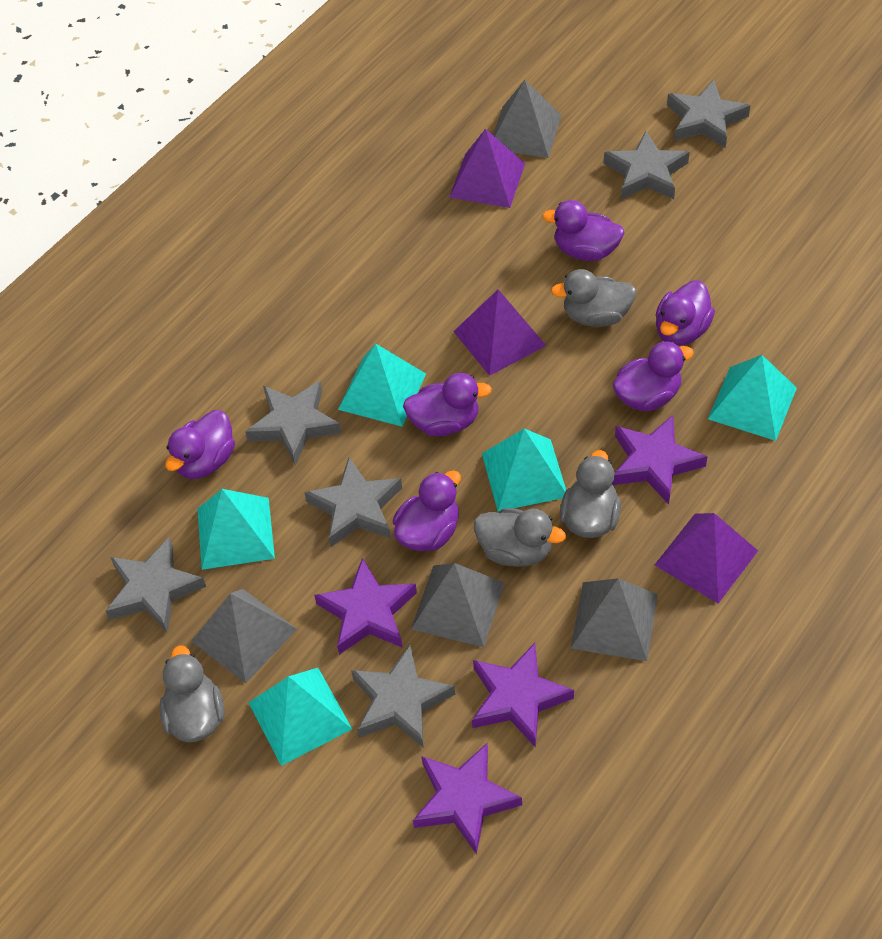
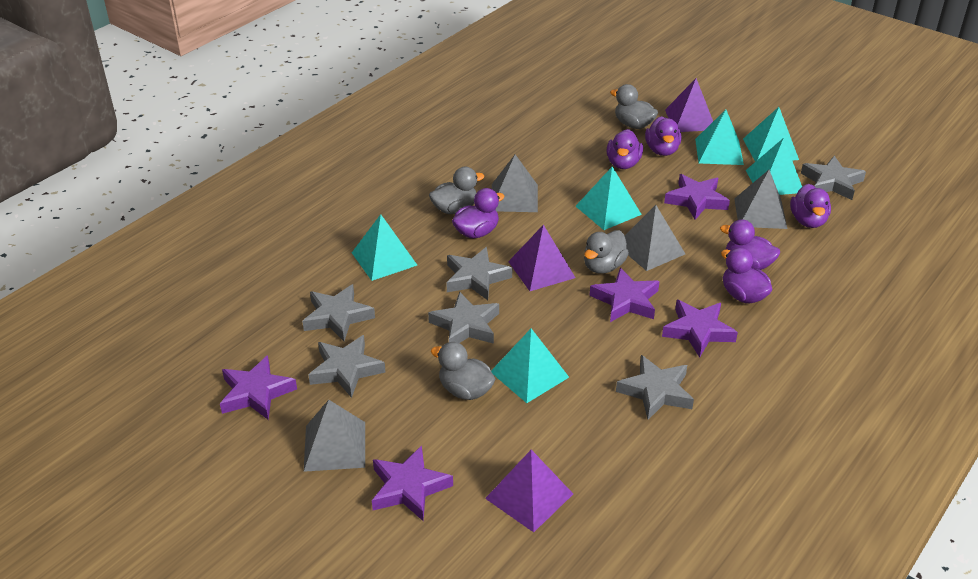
purple star: 4 -> 5
turquoise pyramid: 5 -> 6

